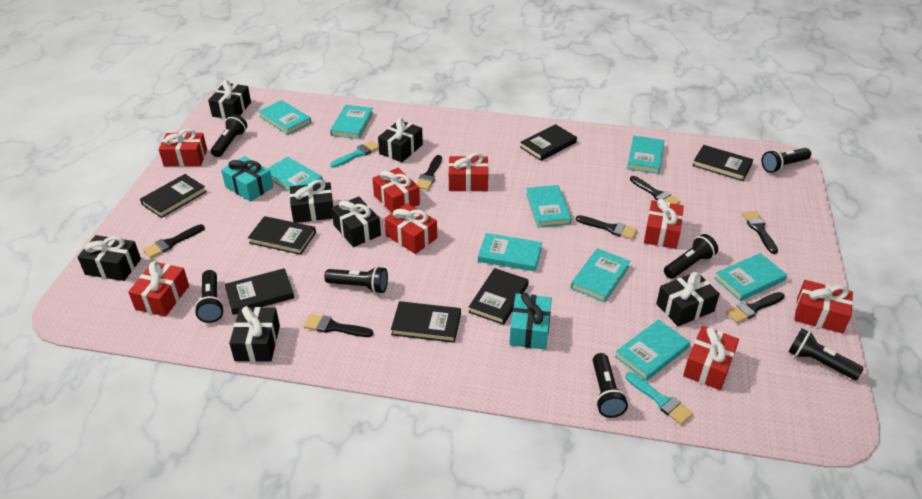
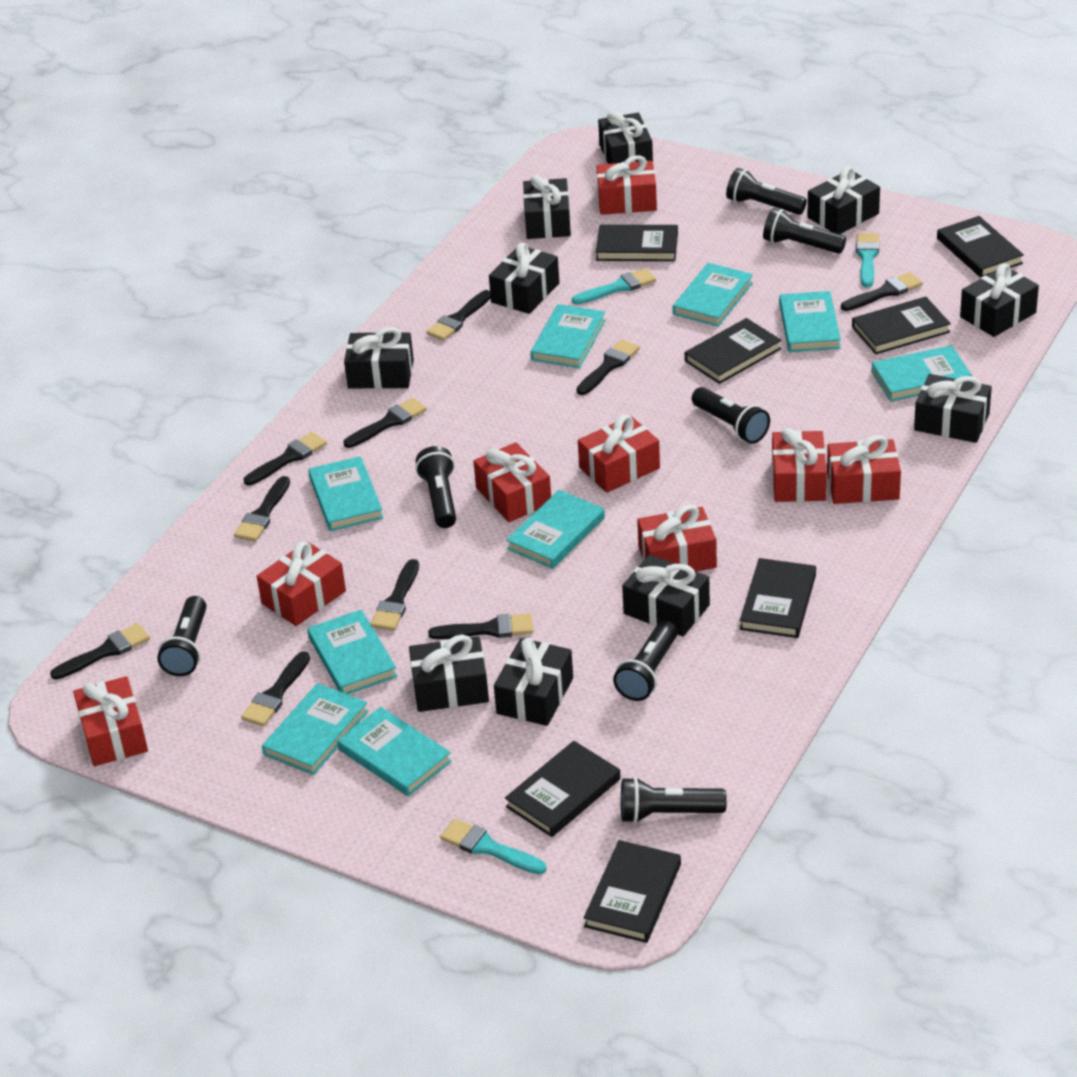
black brush: 7 -> 10
black gift: 7 -> 10
turquoise brush: 2 -> 3
turquoise gift: 2 -> 0

